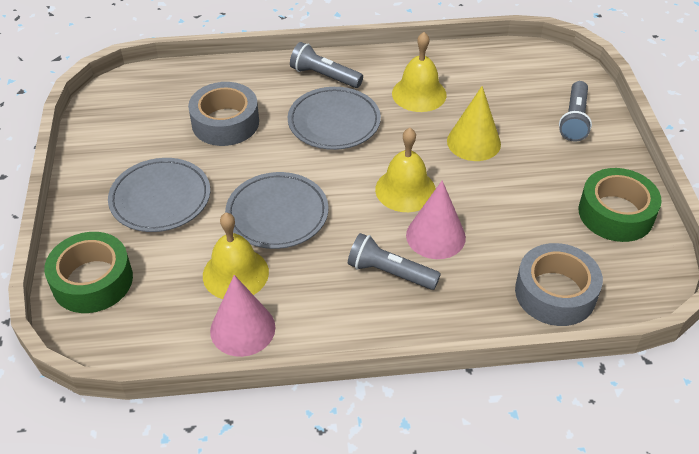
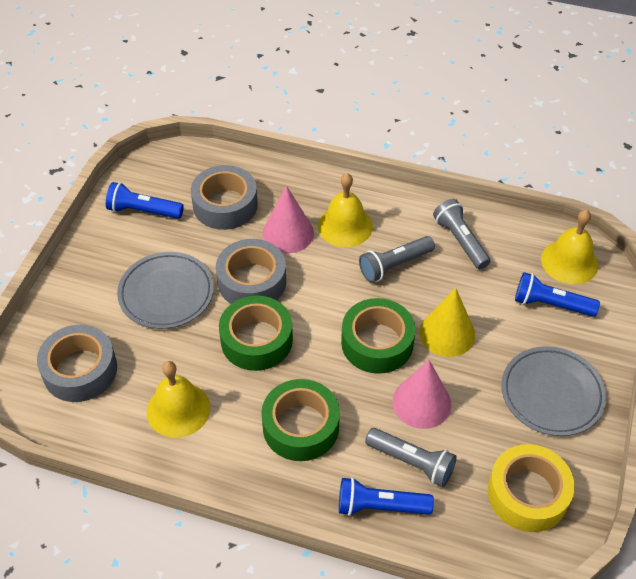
blue flashlight: 0 -> 3
green tape: 2 -> 3
grey plate: 3 -> 2
grey tape: 2 -> 3
yellow tape: 0 -> 1

